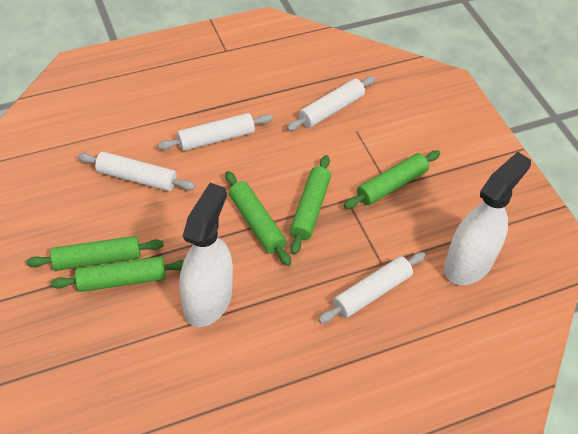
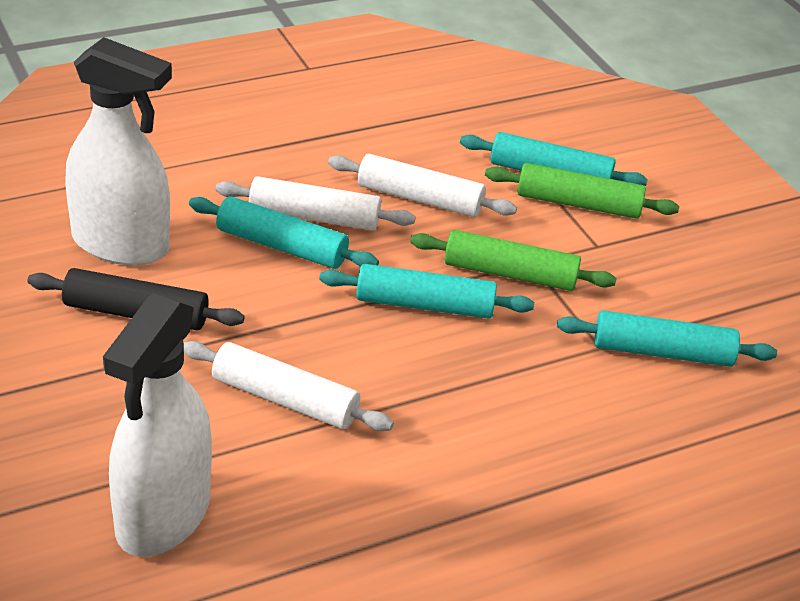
black rolling pin: 0 -> 1
green rolling pin: 5 -> 2
turquoise rolling pin: 0 -> 4
white rolling pin: 4 -> 3

